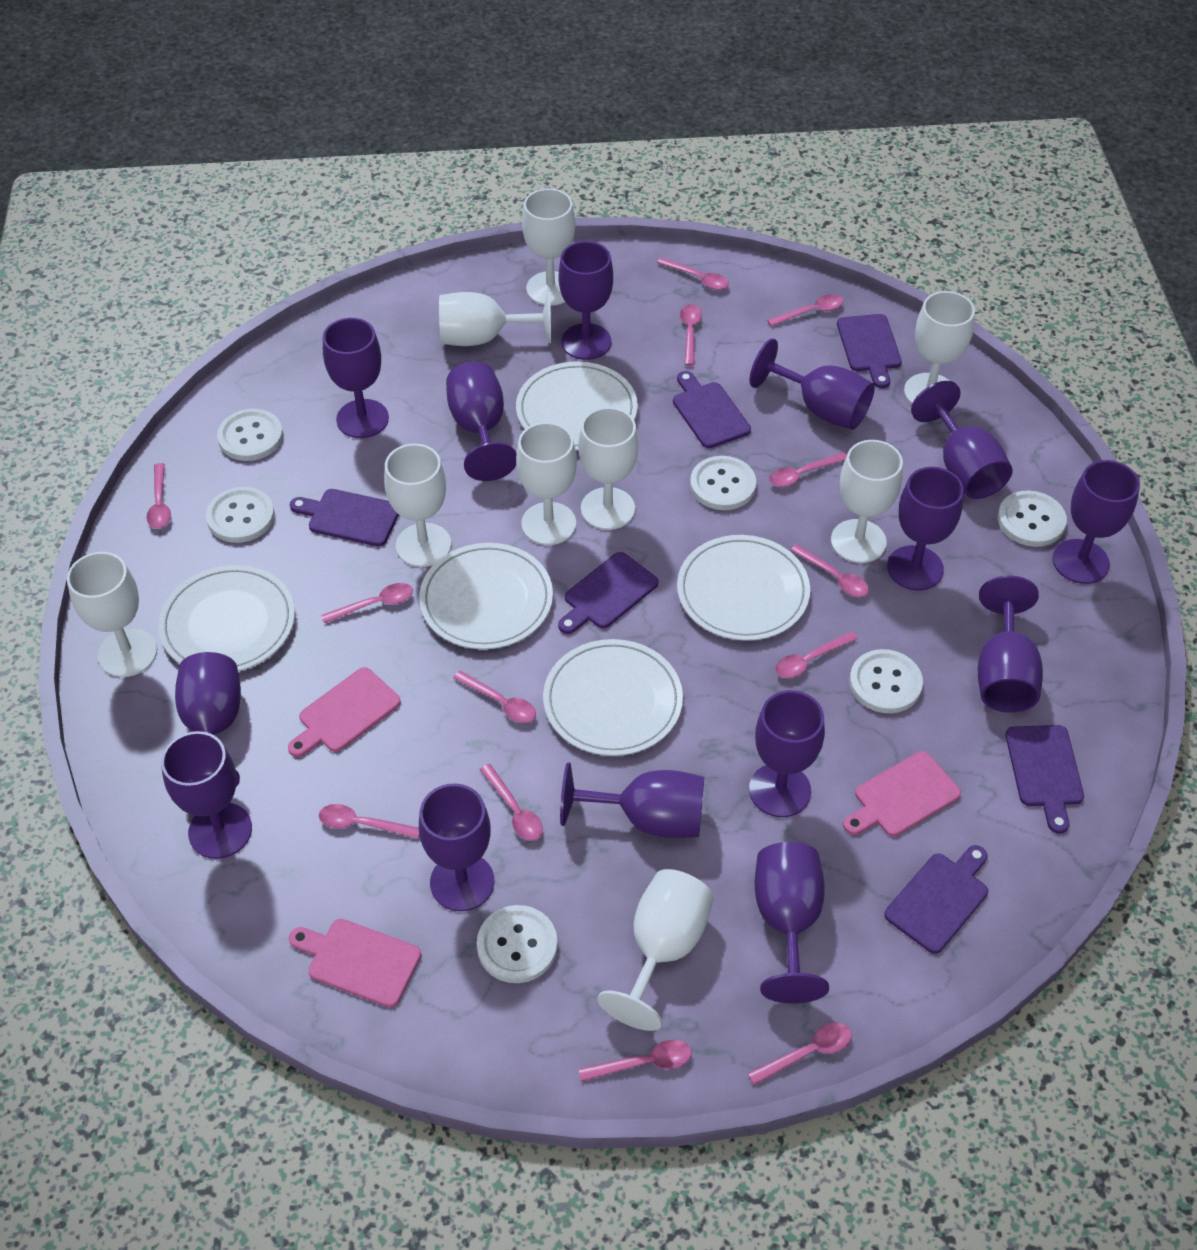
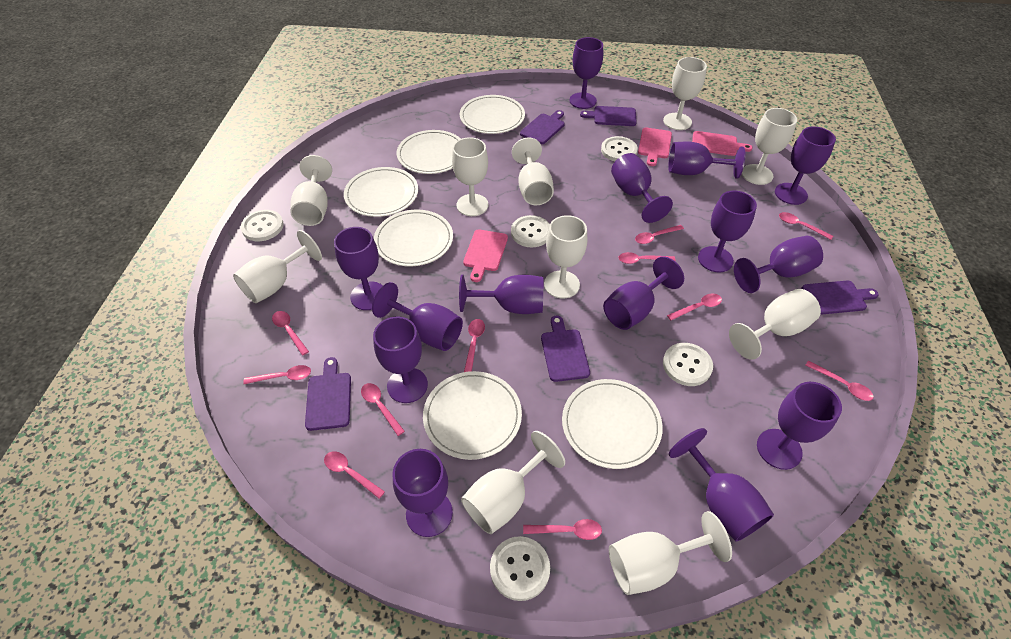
pink spoon: 13 -> 11
purple cutting board: 6 -> 5
white button: 6 -> 5
white goblet: 9 -> 10
white plate: 5 -> 6

